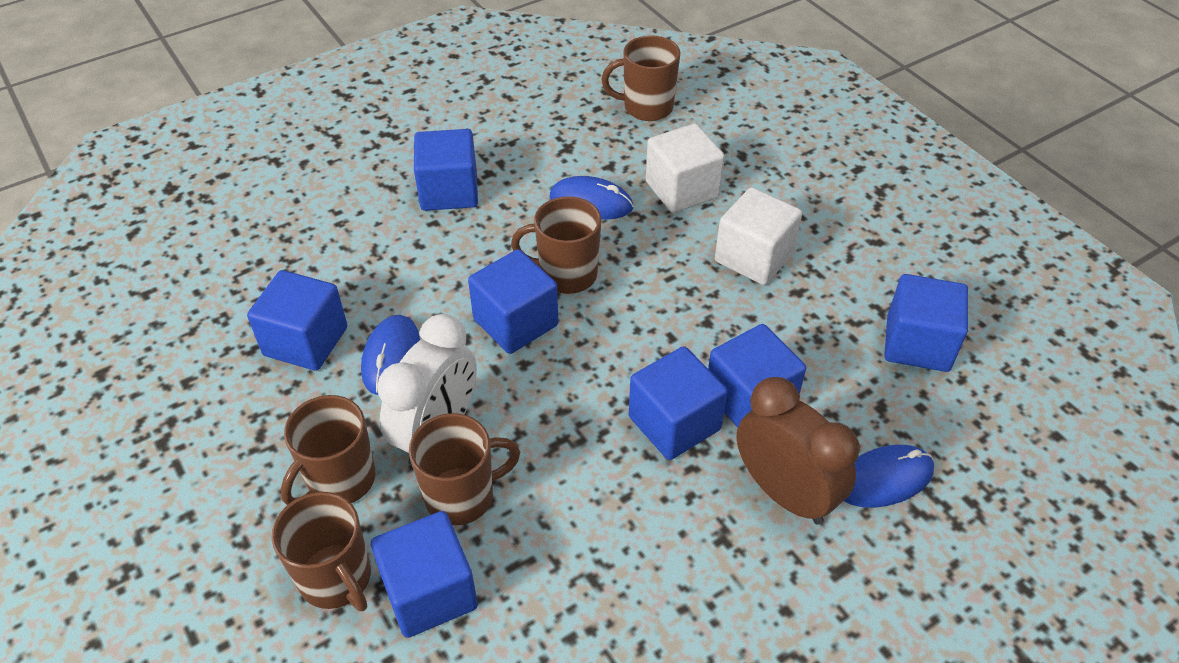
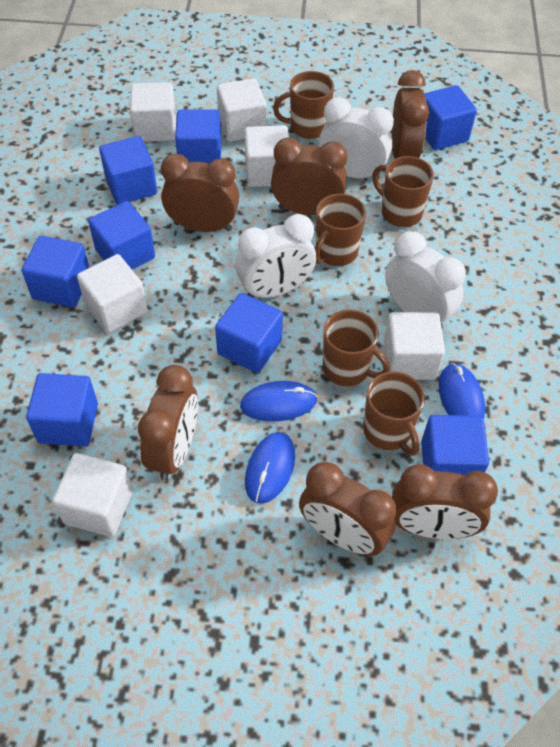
blue cube: 7 -> 8
brown clock: 1 -> 6
white clock: 1 -> 3
white cube: 2 -> 6

